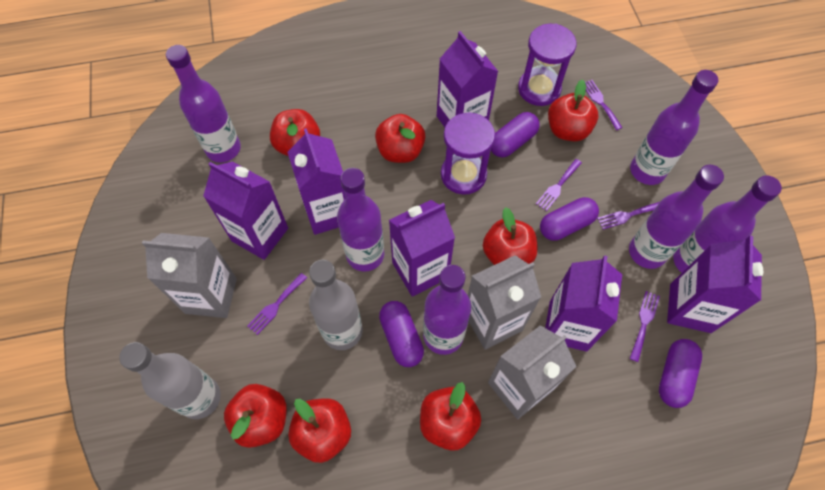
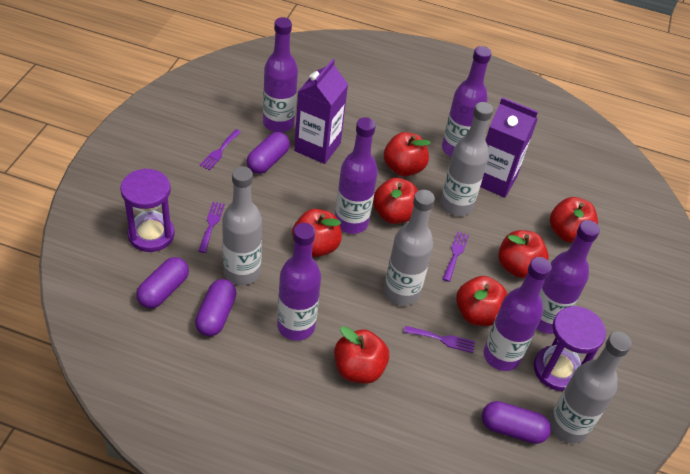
grey bottle: 2 -> 4
grey carton: 3 -> 0
purple carton: 6 -> 2
purple fork: 5 -> 4

